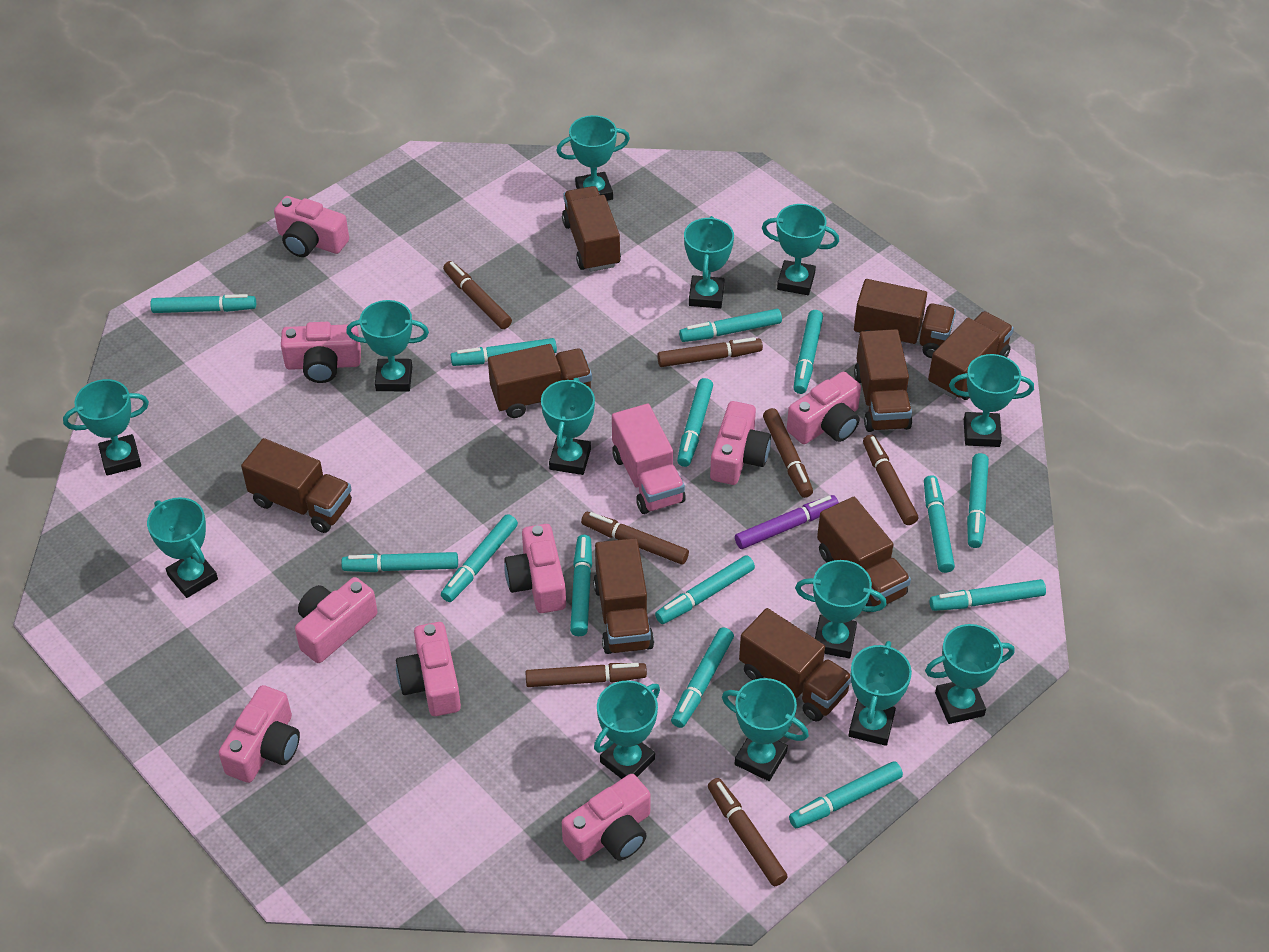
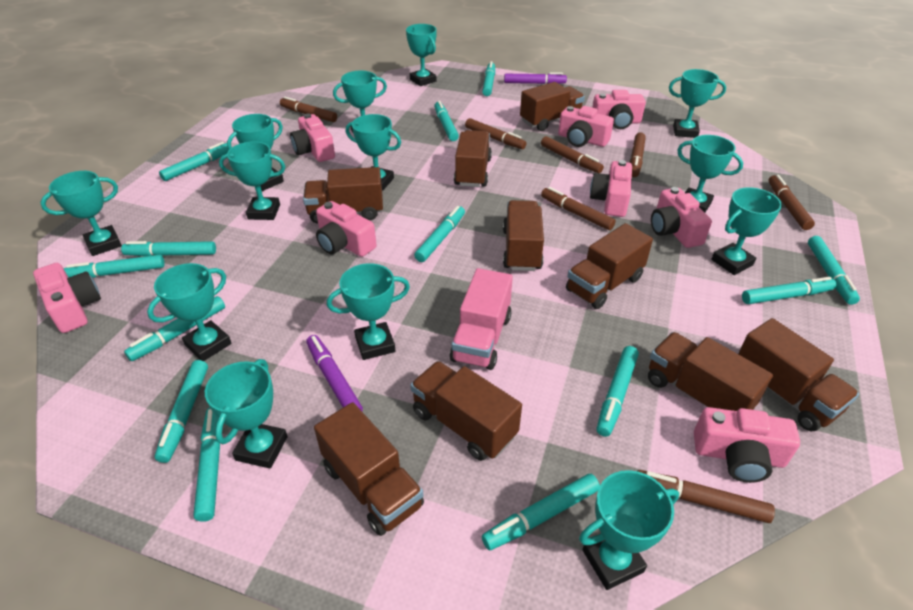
pink camera: 9 -> 8
purple marker: 1 -> 2
turquoise marker: 14 -> 13

